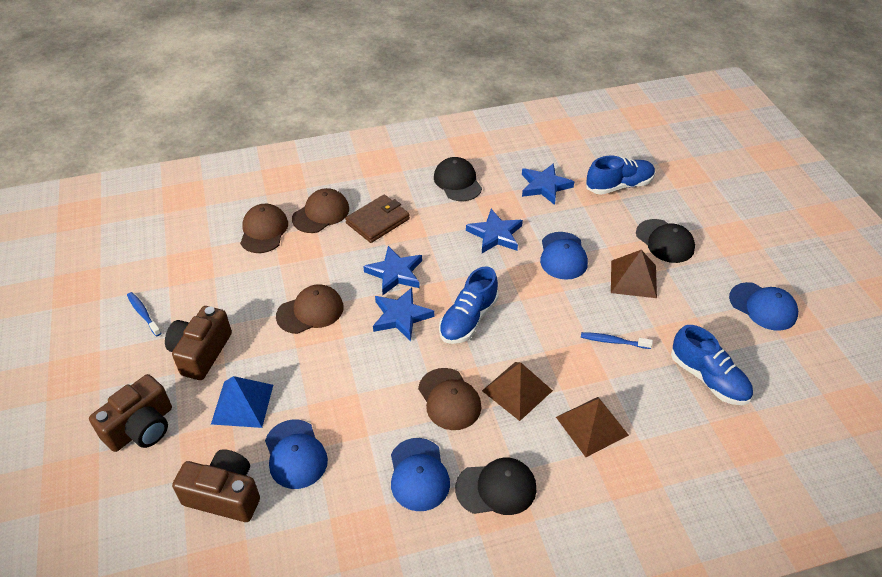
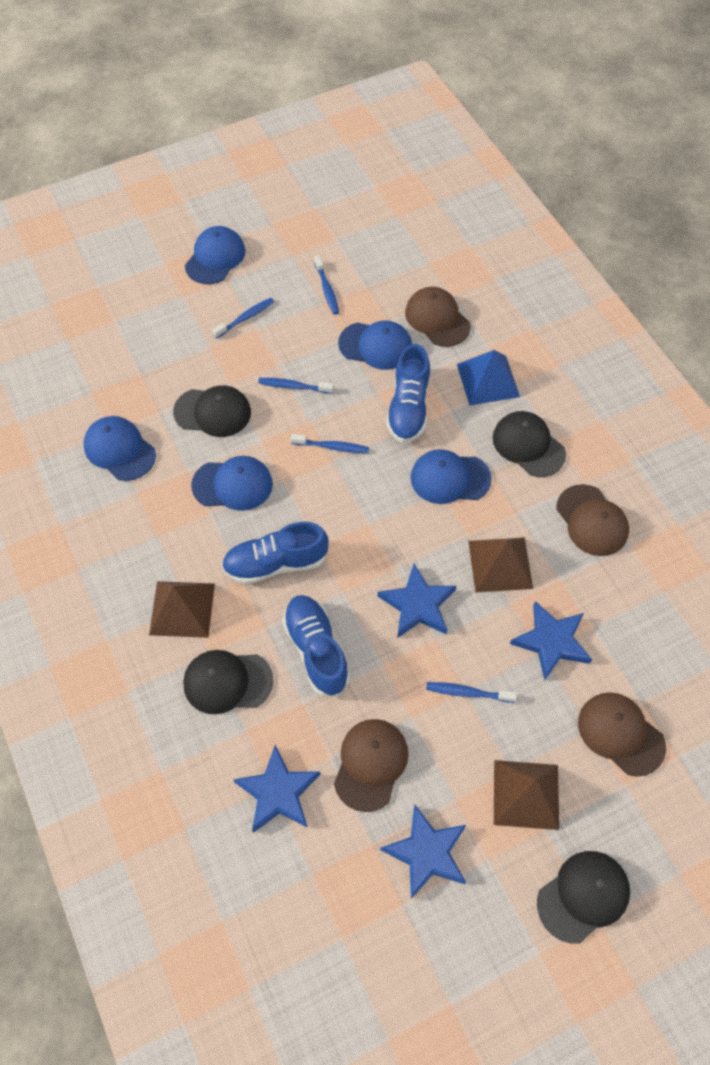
black cap: 3 -> 4
blue cap: 4 -> 5
blue toothbrush: 2 -> 5
brown camera: 3 -> 0
brown wallet: 1 -> 0

